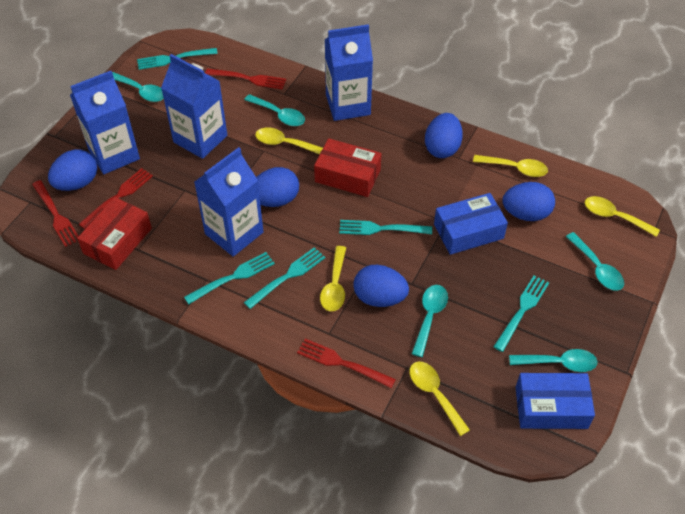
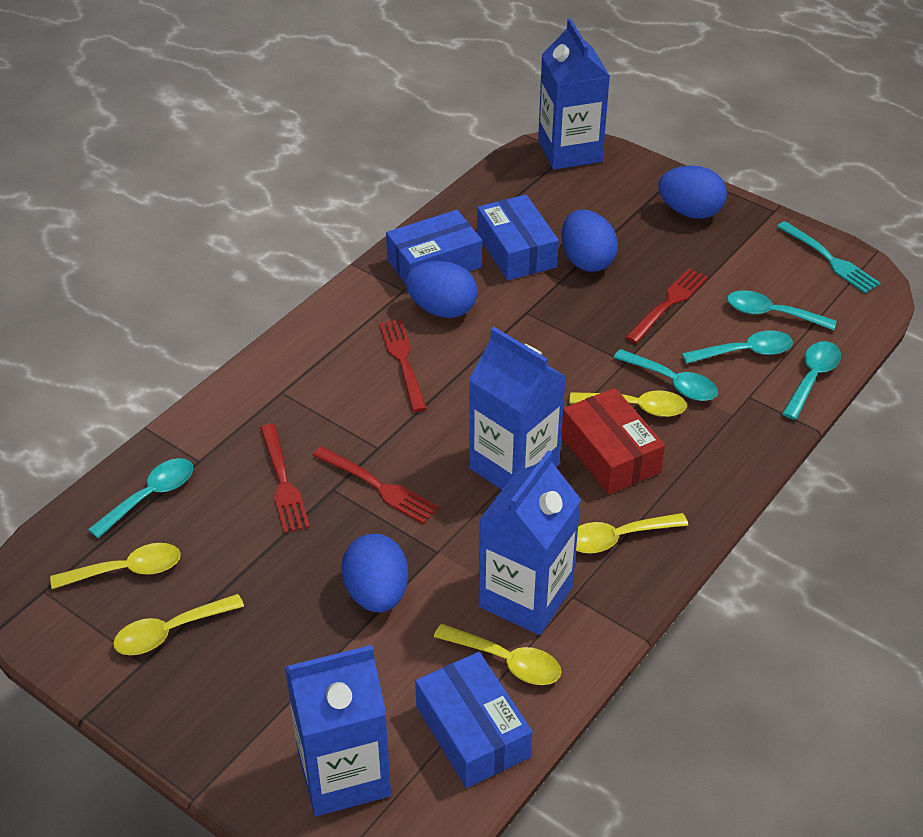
blue box: 2 -> 3
blue egg: 5 -> 4
red box: 2 -> 1
turquoise fork: 5 -> 1

